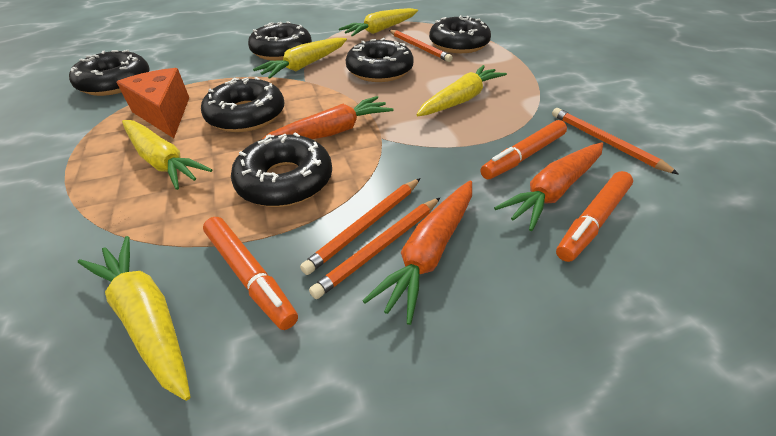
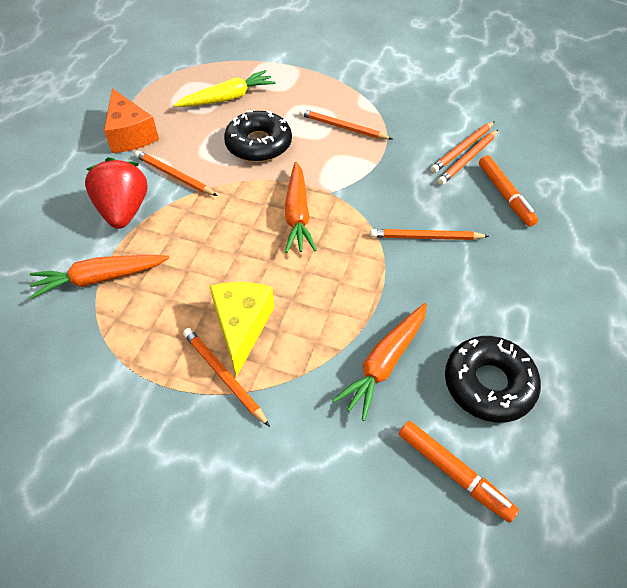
black donut: 6 -> 2
orange marker: 3 -> 2
orange pencil: 4 -> 6
red strawberry: 0 -> 1
yellow carrot: 5 -> 1
yellow cheese: 0 -> 1

